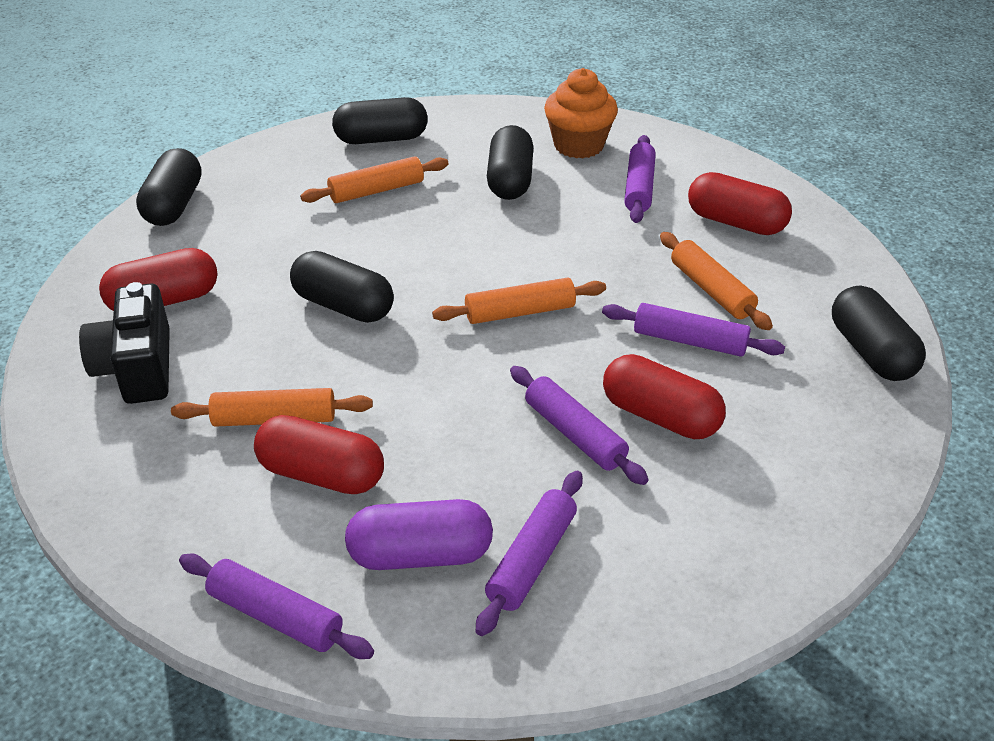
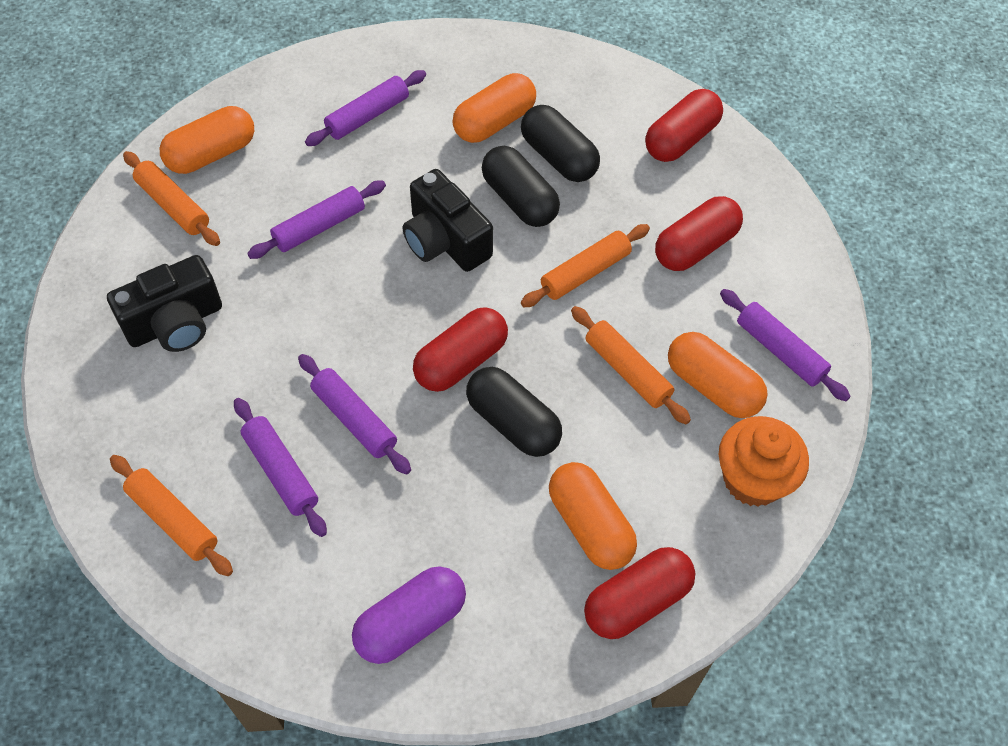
black camera: 1 -> 2
black capsule: 5 -> 3
orange capsule: 0 -> 4

